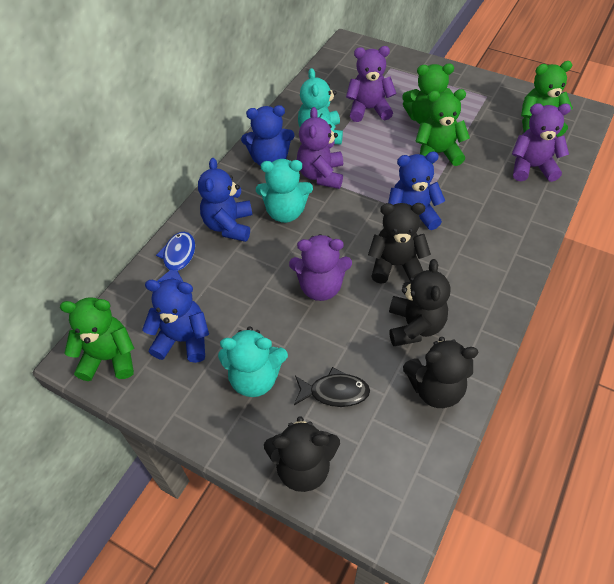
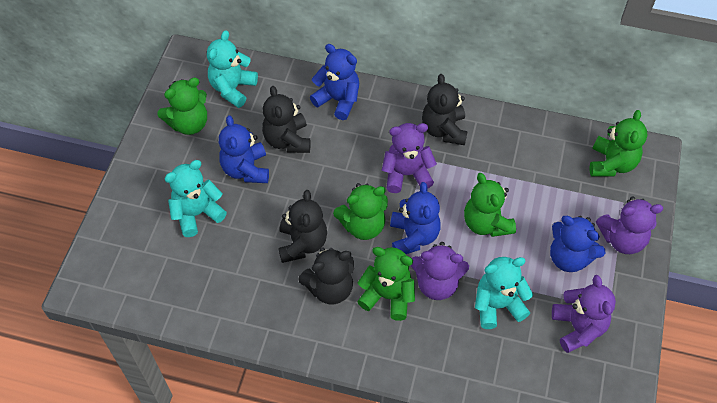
black fish: 1 -> 0
blue fish: 1 -> 0
green teddy bear: 4 -> 5

